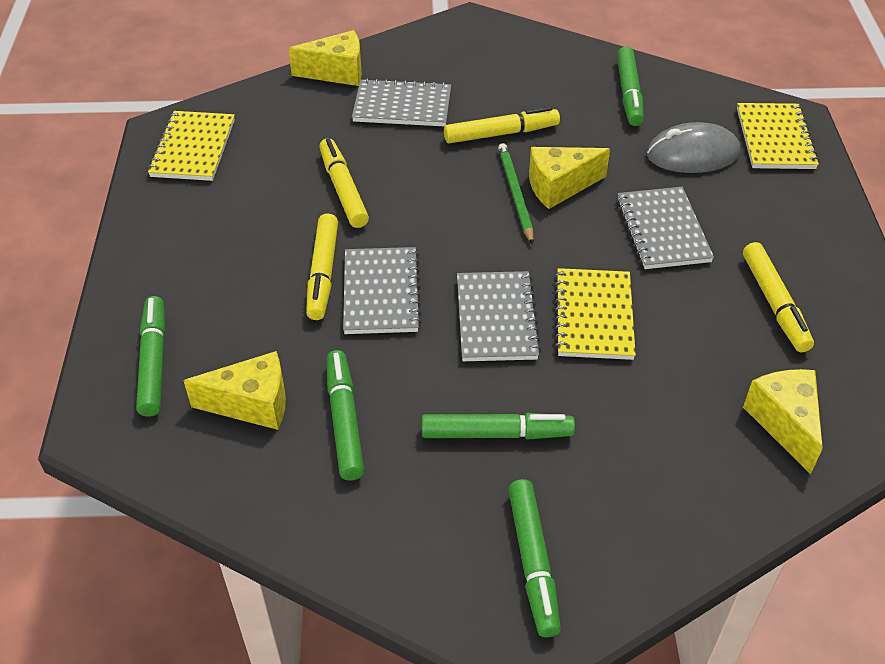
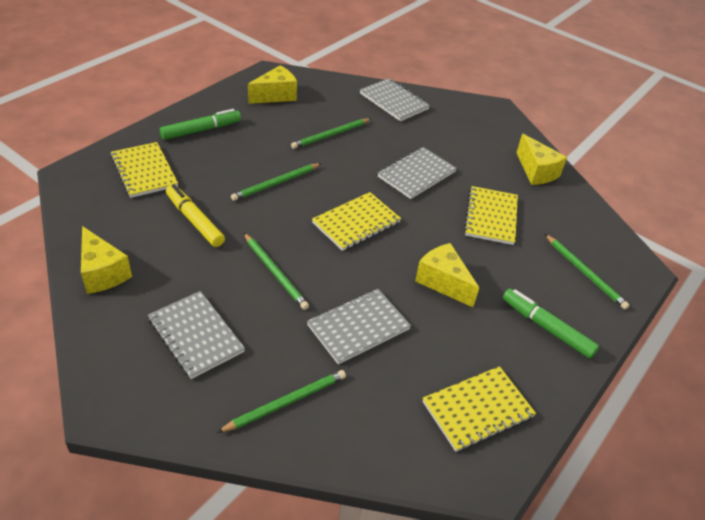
green marker: 5 -> 2
green pencil: 1 -> 5
grey mouse: 1 -> 0
yellow marker: 4 -> 1
yellow notebook: 3 -> 4

